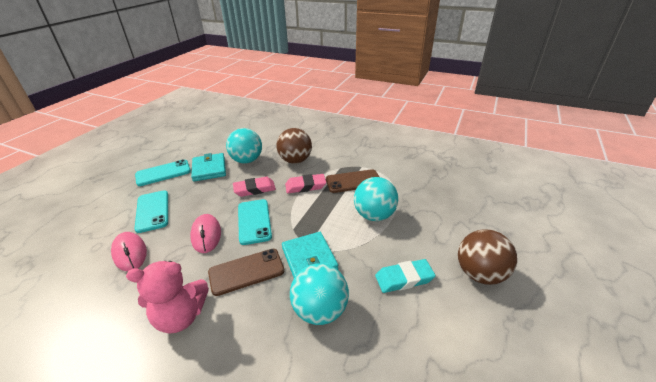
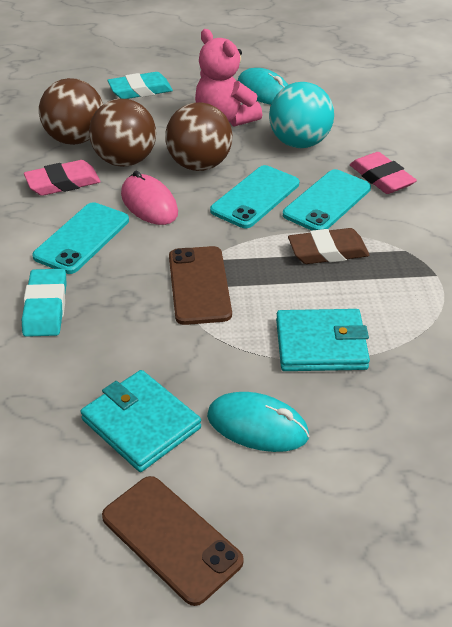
brown ball: 2 -> 3
brown eraser: 0 -> 1
pink mouse: 2 -> 1
turquoise ball: 3 -> 1
turquoise eraser: 1 -> 2
turquoise mouse: 0 -> 2

